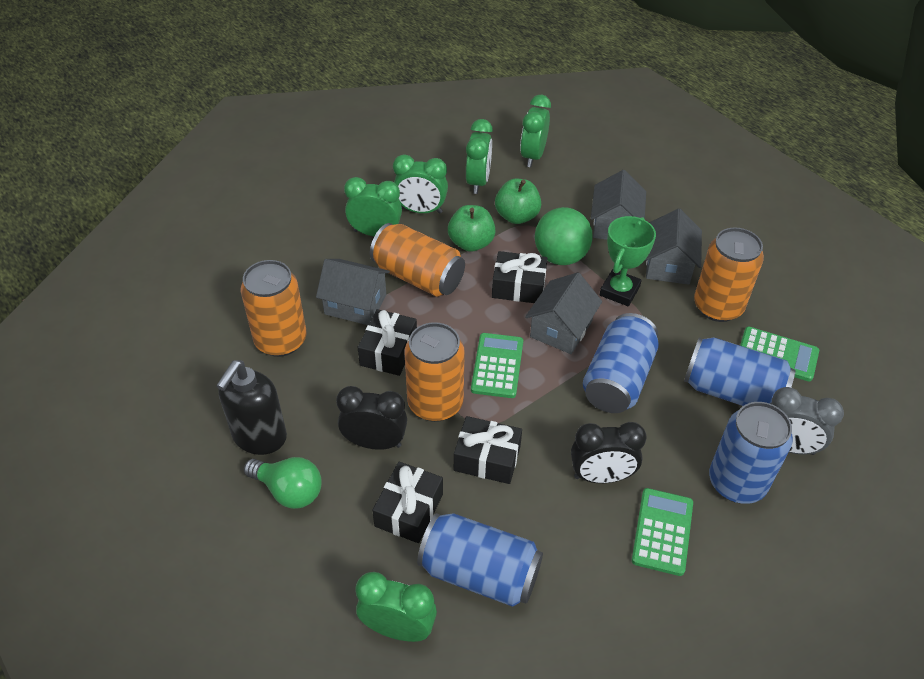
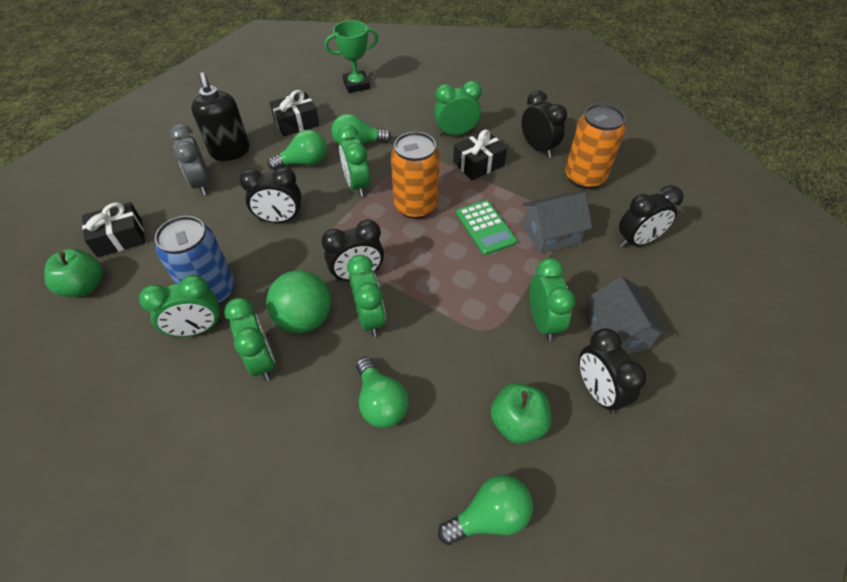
black clock: 2 -> 5
black gift: 4 -> 3
blue can: 4 -> 1
green calculator: 3 -> 1
green clock: 5 -> 6
green light bulb: 1 -> 4
grey house: 4 -> 2
orange can: 4 -> 2

